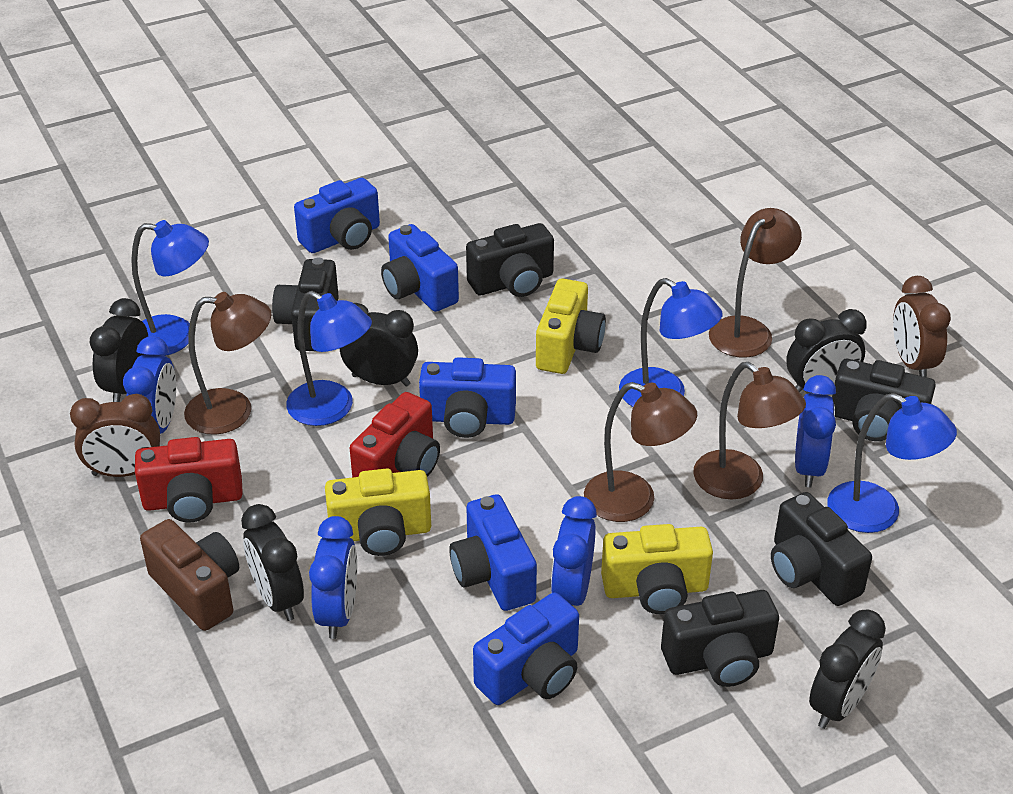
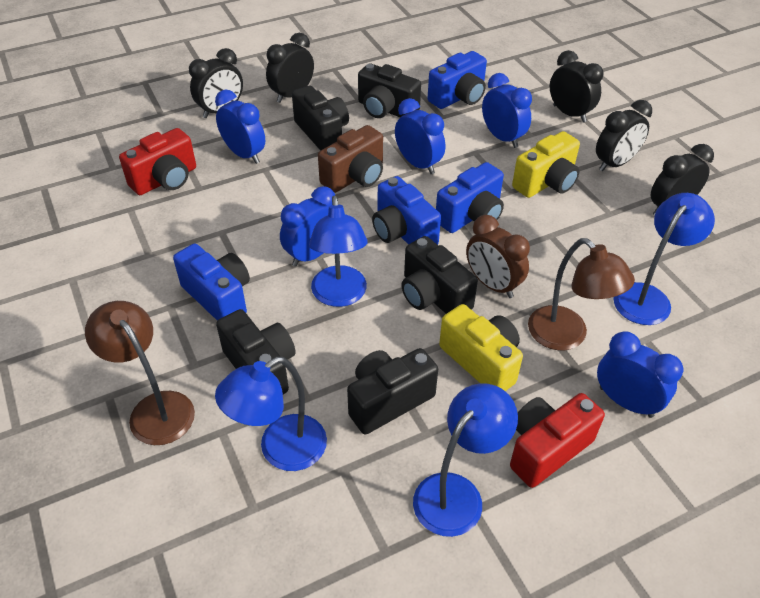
blue camera: 5 -> 4
blue clock: 4 -> 5
brown clock: 2 -> 1
brown lamp: 4 -> 2
yellow camera: 3 -> 2

